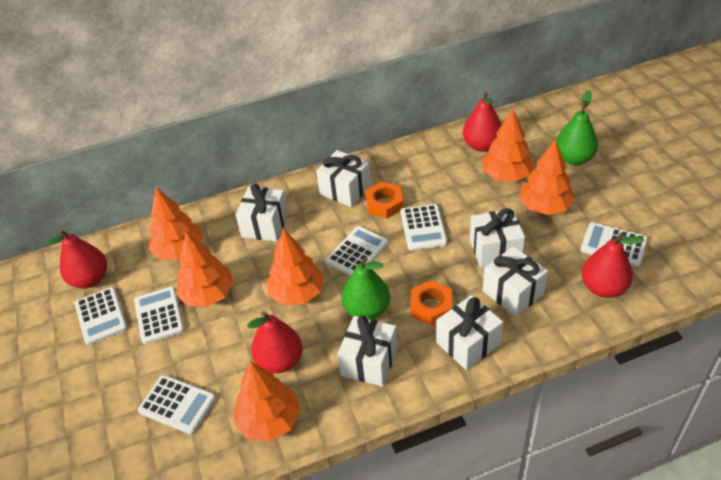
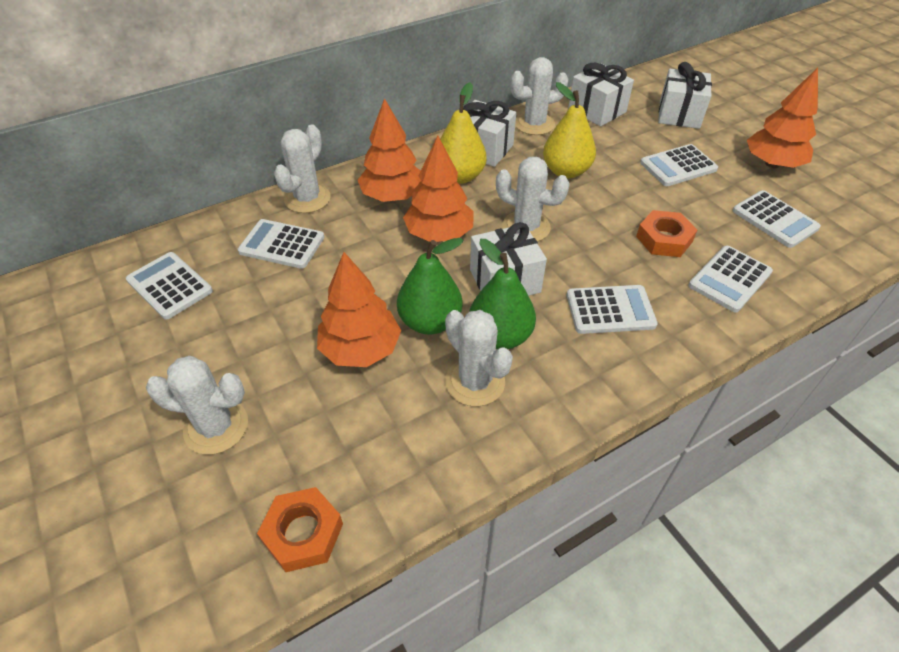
orange tree: 6 -> 4
red pear: 4 -> 0
white cactus: 0 -> 5
white gift: 6 -> 4
yellow pear: 0 -> 2

